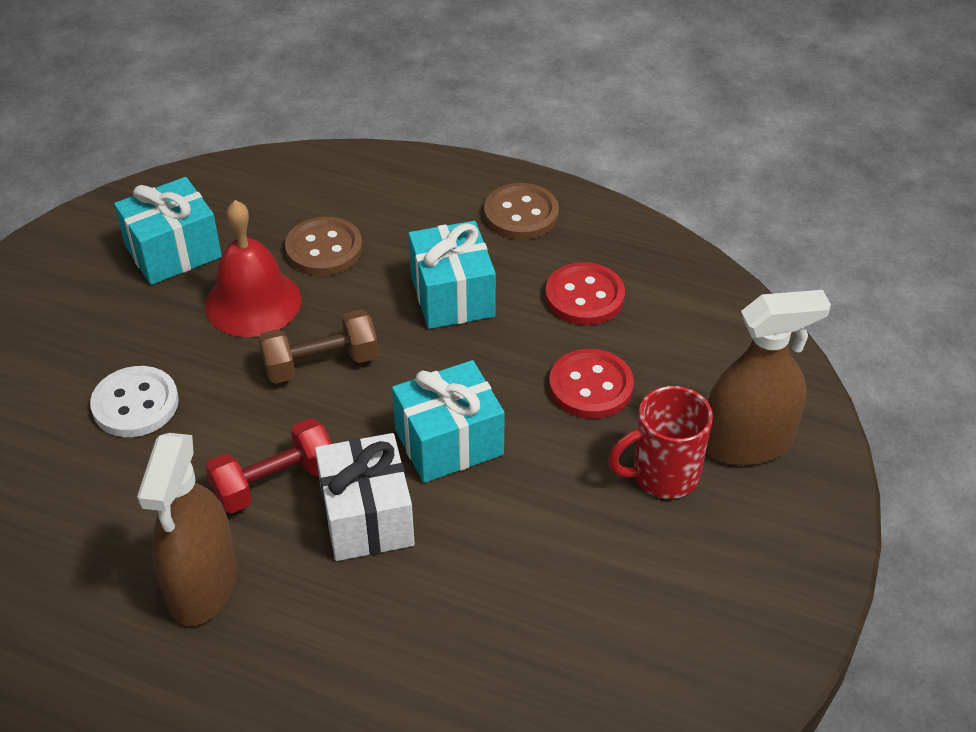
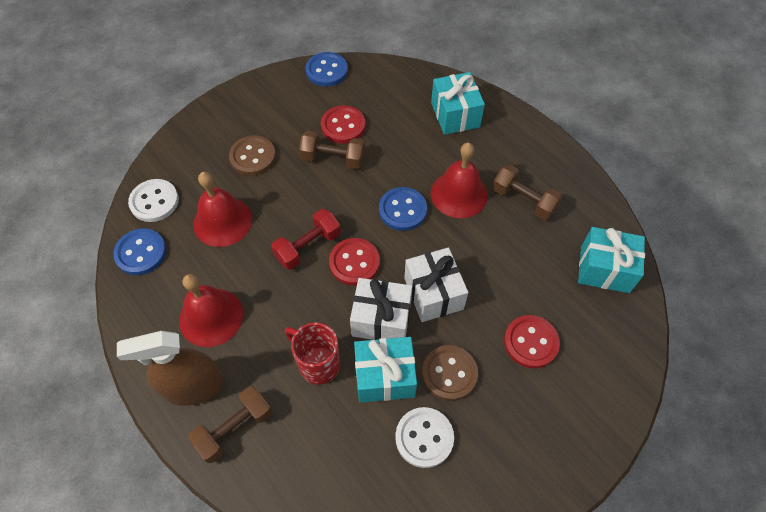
blue button: 0 -> 3
brown dumbbell: 1 -> 3
brown spray bottle: 2 -> 1
red bell: 1 -> 3
red button: 2 -> 3
white button: 1 -> 2
white gift: 1 -> 2

